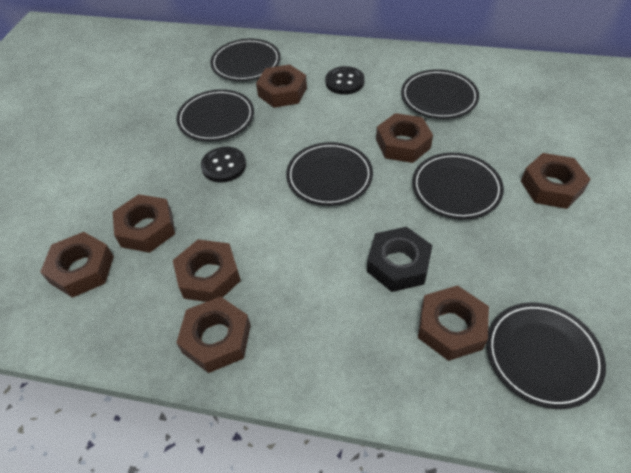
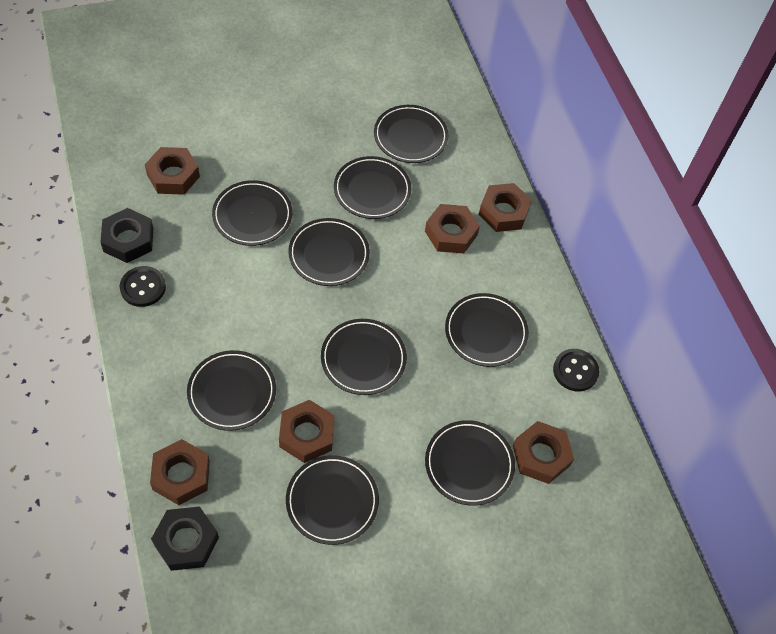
black nut: 1 -> 2
black plate: 6 -> 9
brown nut: 8 -> 6

